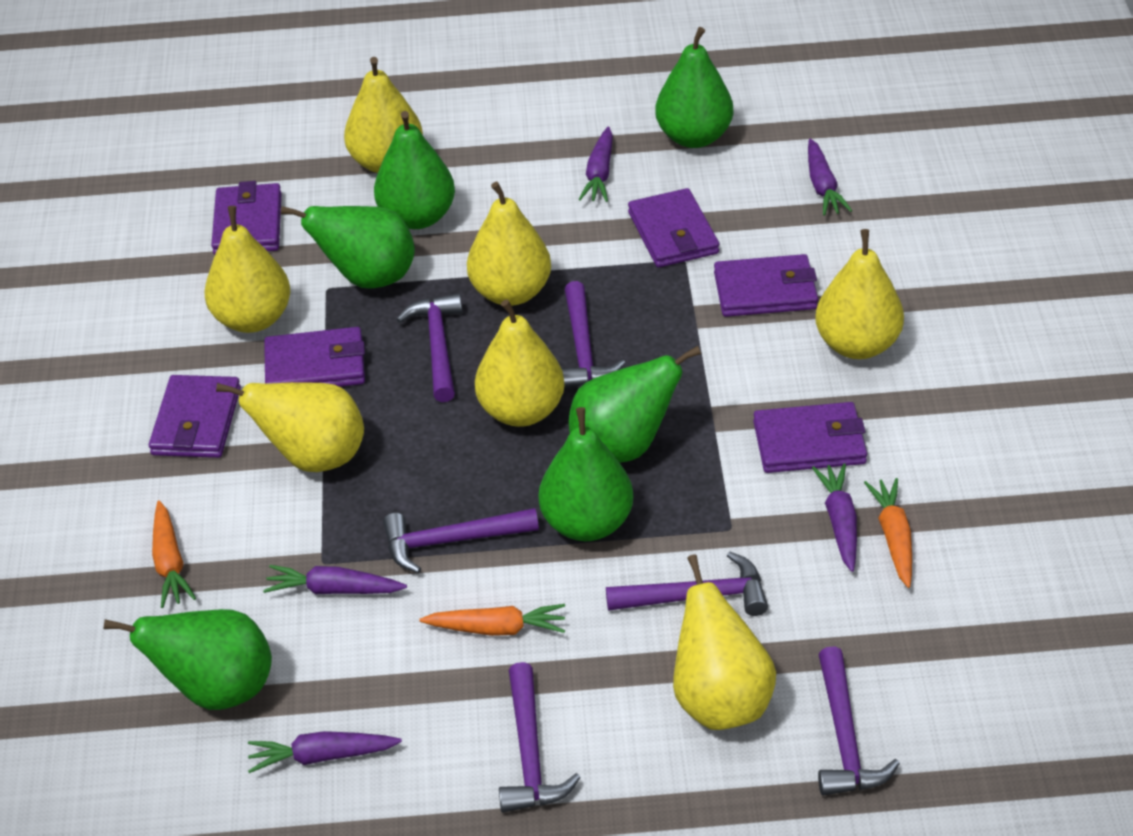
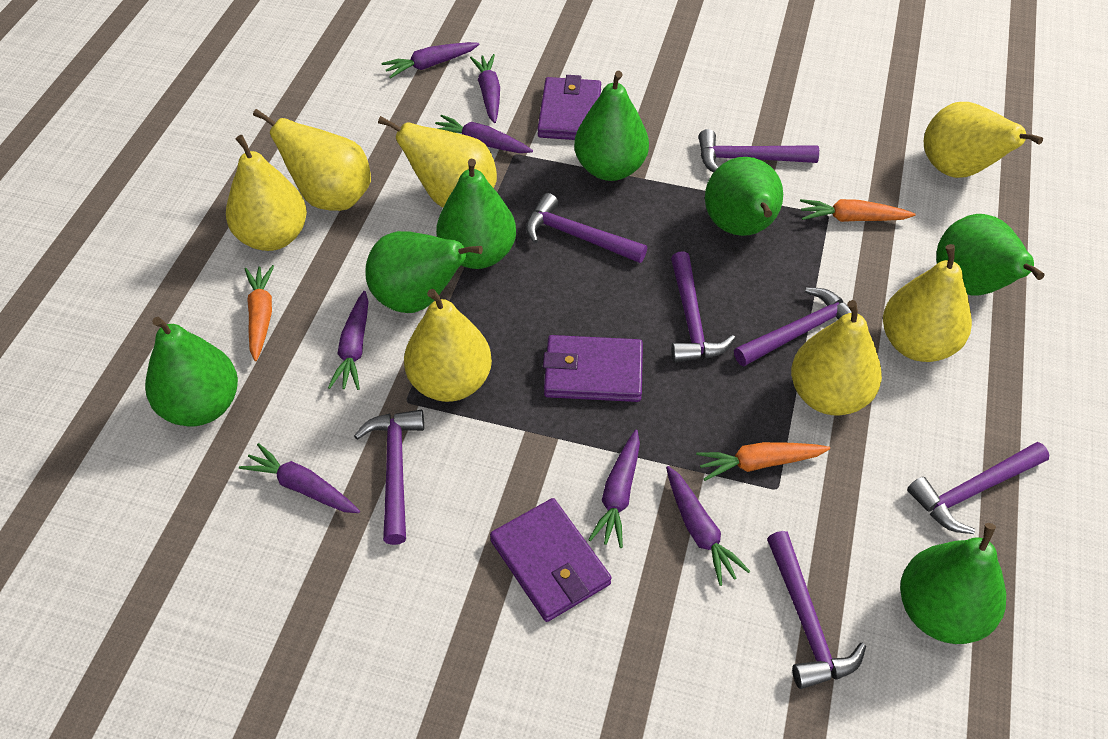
green pear: 6 -> 7
purple carrot: 5 -> 7
purple hammer: 6 -> 7
purple wallet: 6 -> 3

